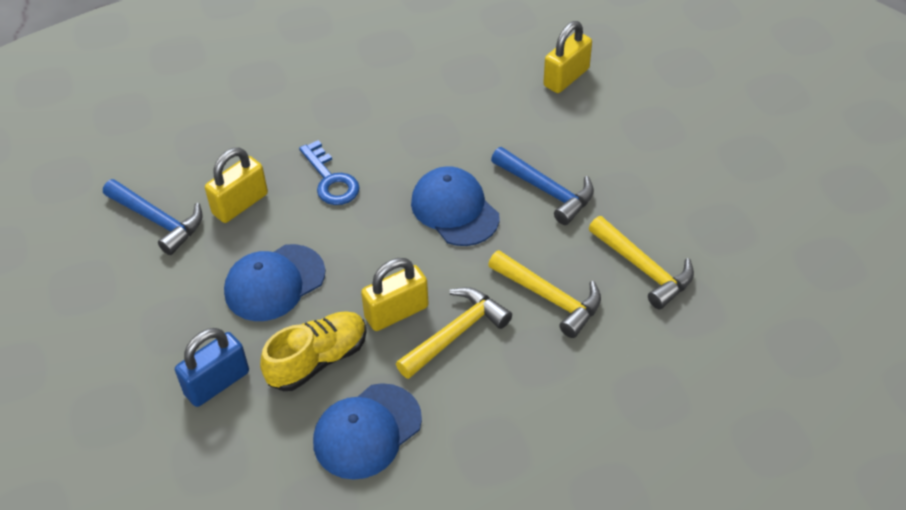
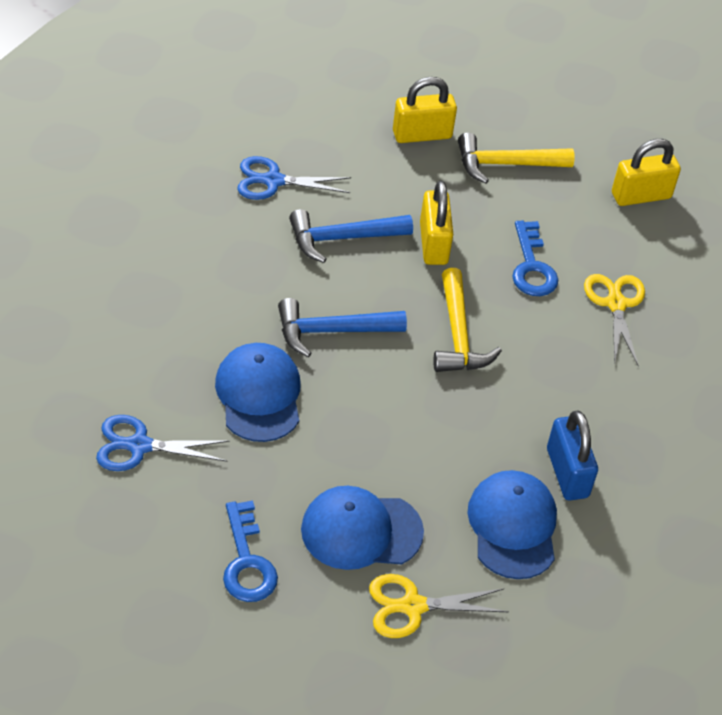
blue key: 1 -> 2
blue scissors: 0 -> 2
yellow hammer: 3 -> 2
yellow scissors: 0 -> 2
yellow shoe: 1 -> 0

